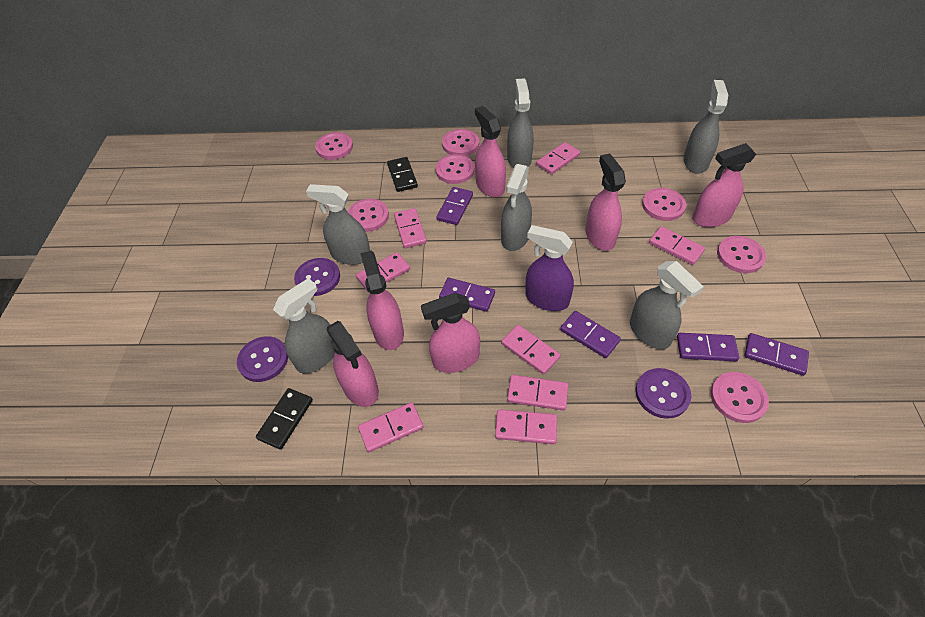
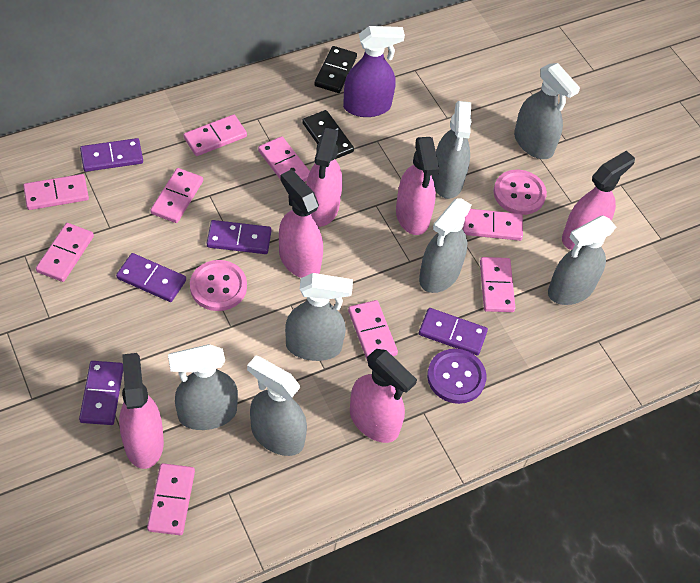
grey spray bottle: 6 -> 7
pink button: 7 -> 2
pink domino: 8 -> 9
purple button: 3 -> 1

